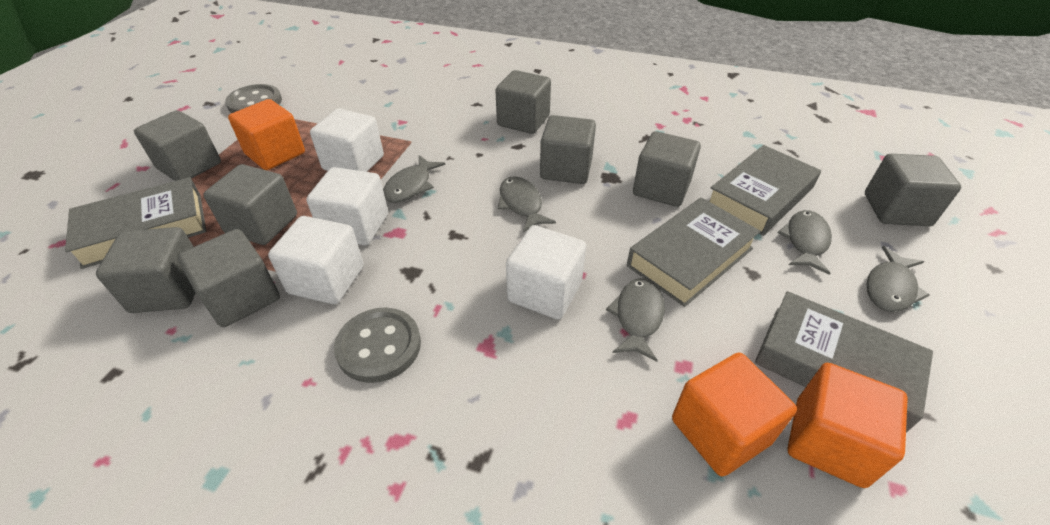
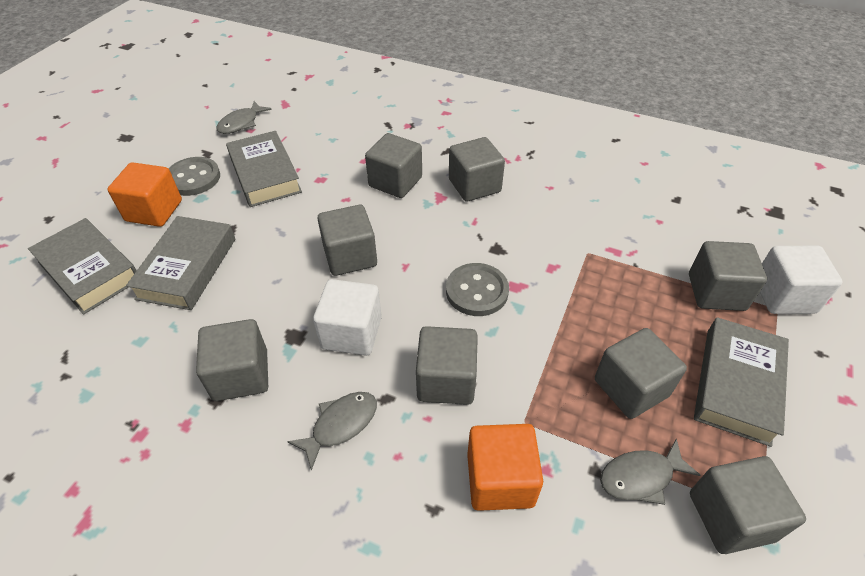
grey fish: 5 -> 3
orange cube: 3 -> 2
white cube: 4 -> 2

